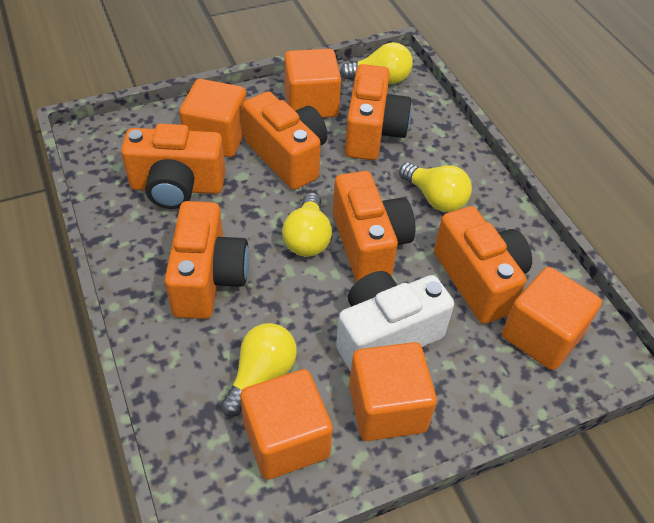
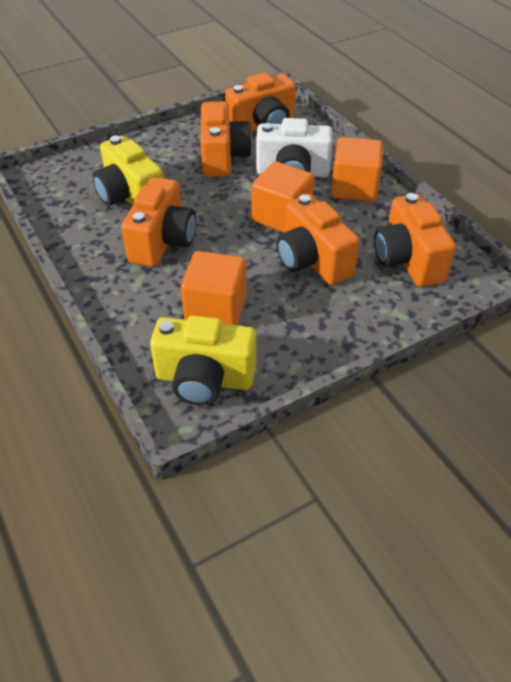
orange camera: 6 -> 5
orange cube: 5 -> 3
yellow camera: 0 -> 2
yellow light bulb: 4 -> 0

